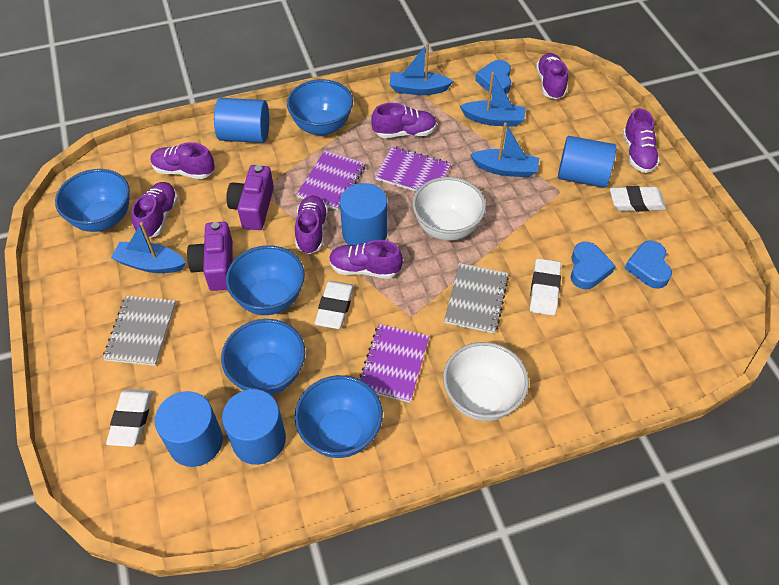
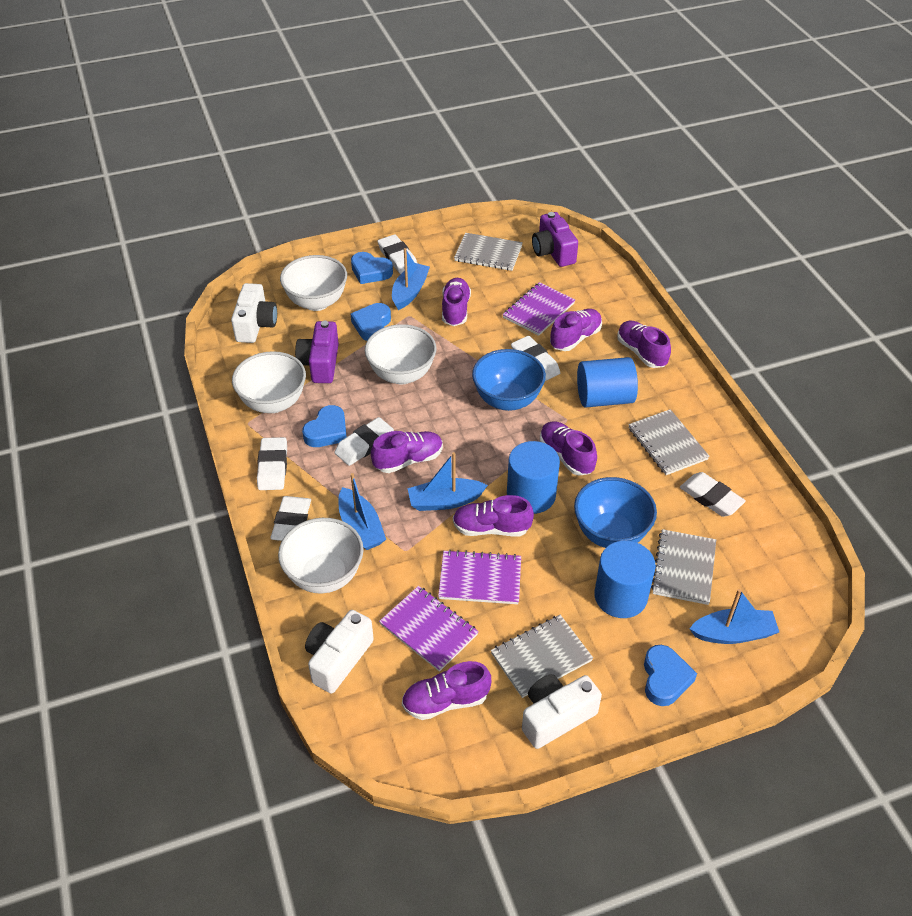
blue bowl: 5 -> 2
blue cylinder: 5 -> 3
blue heart: 3 -> 4
grey notebook: 2 -> 4
white bowl: 2 -> 4
white camera: 0 -> 3
white eraser: 4 -> 6

